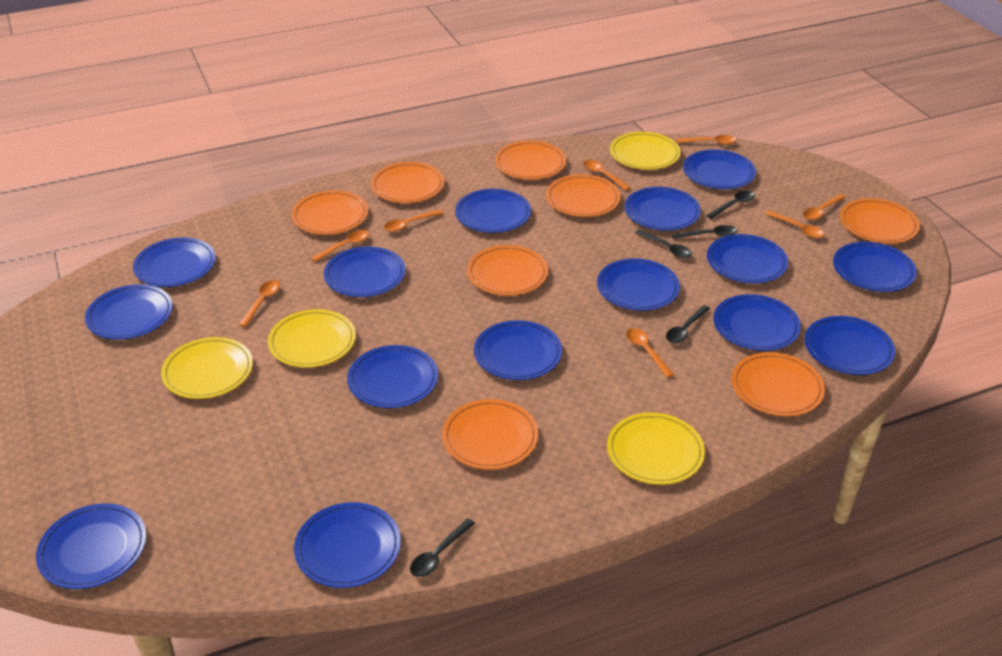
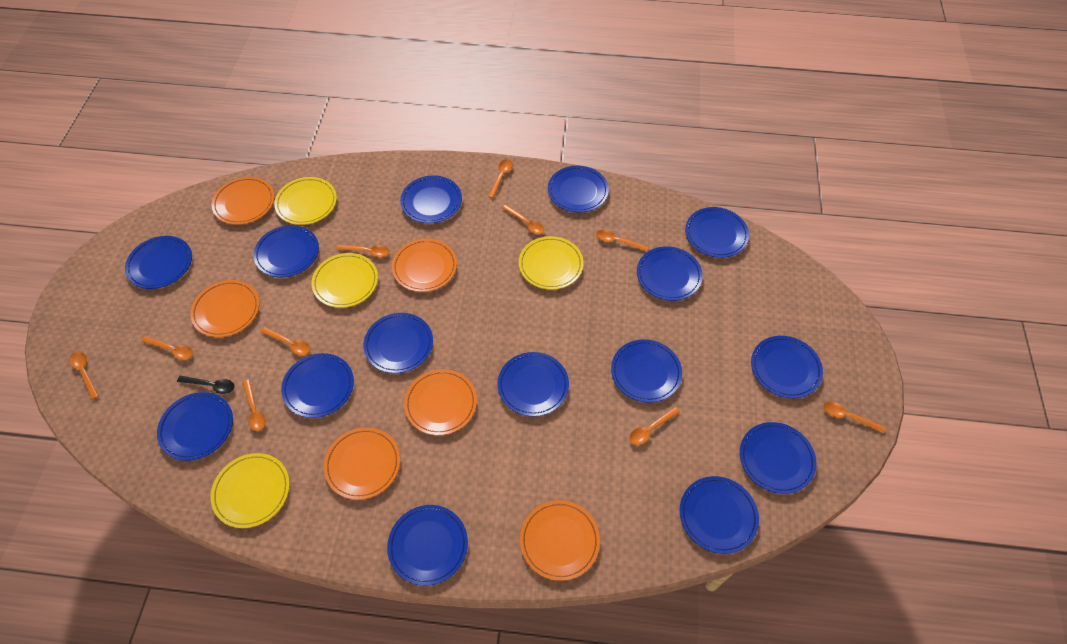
black spoon: 5 -> 1
orange plate: 8 -> 6
orange spoon: 8 -> 10

